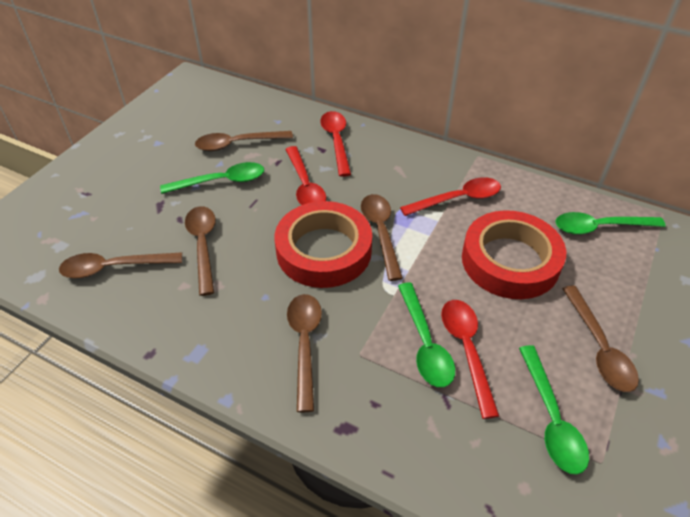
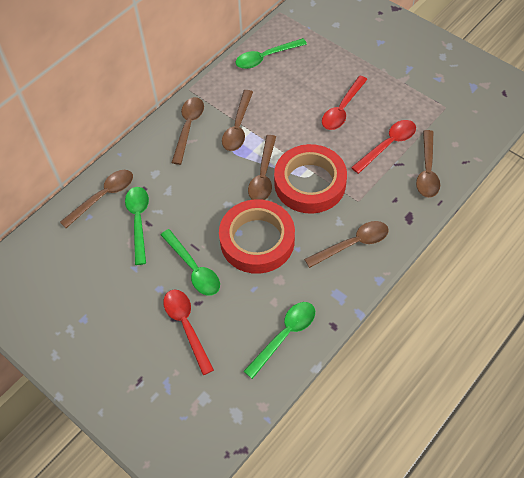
red spoon: 4 -> 3

